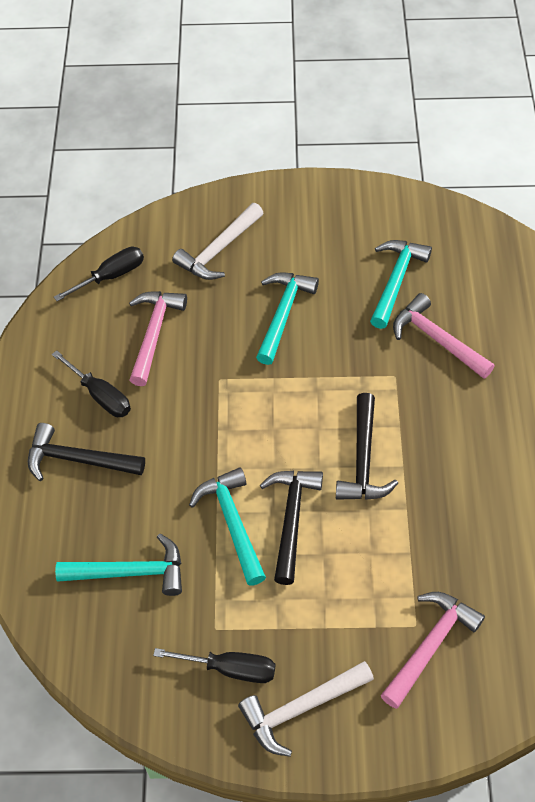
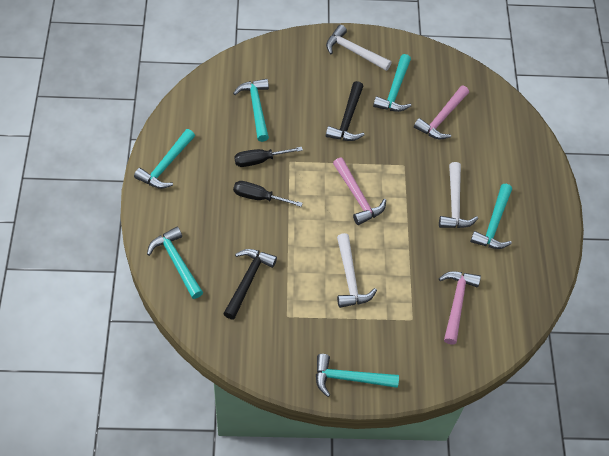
black hammer: 3 -> 2
black screwdriver: 3 -> 2
turquoise hammer: 4 -> 6
white hammer: 2 -> 3

